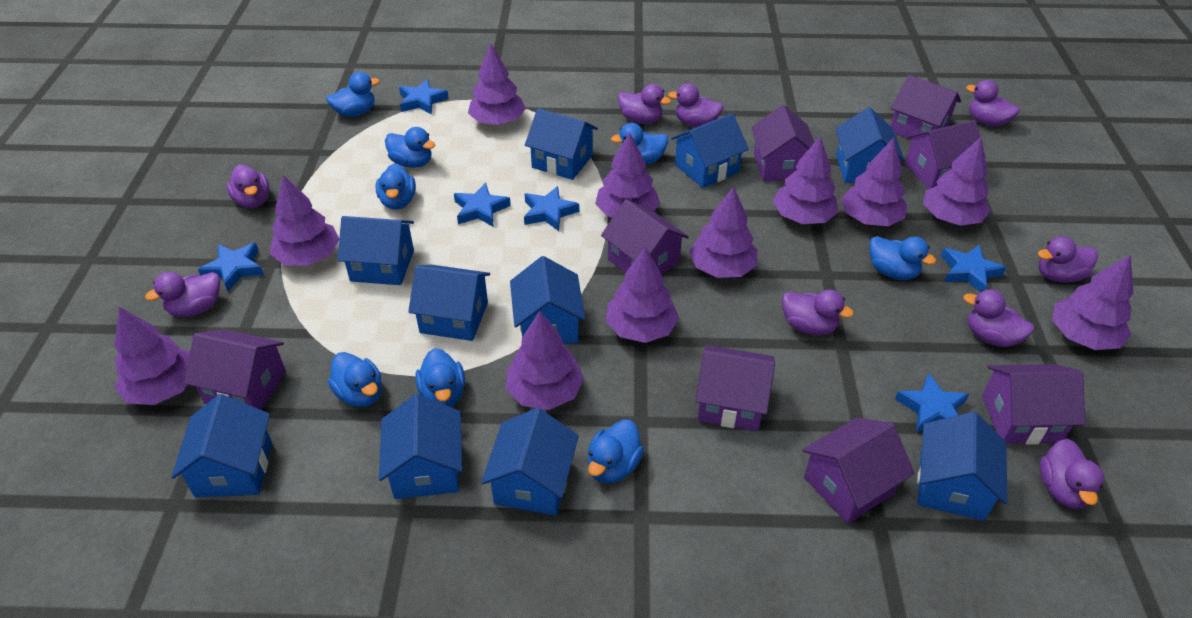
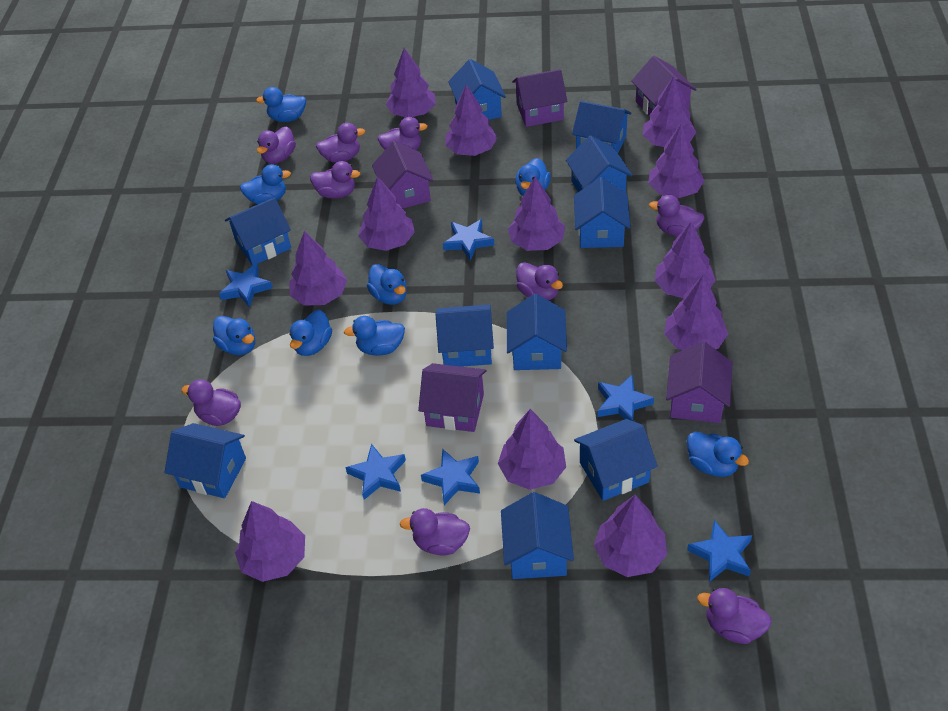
purple house: 8 -> 5
purple tree: 11 -> 12

